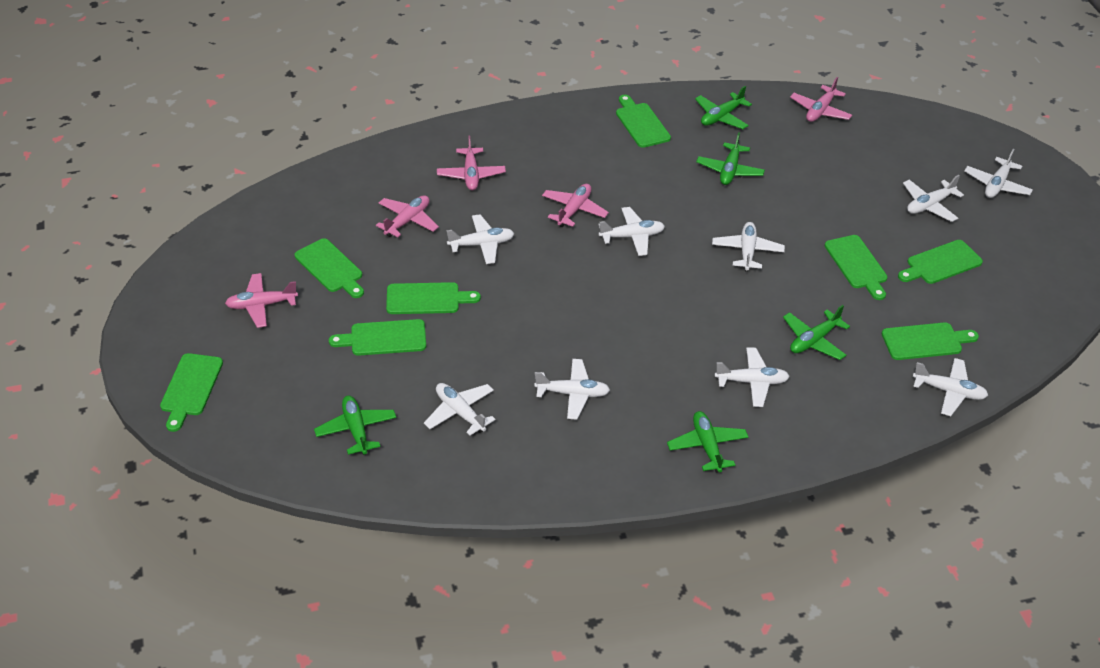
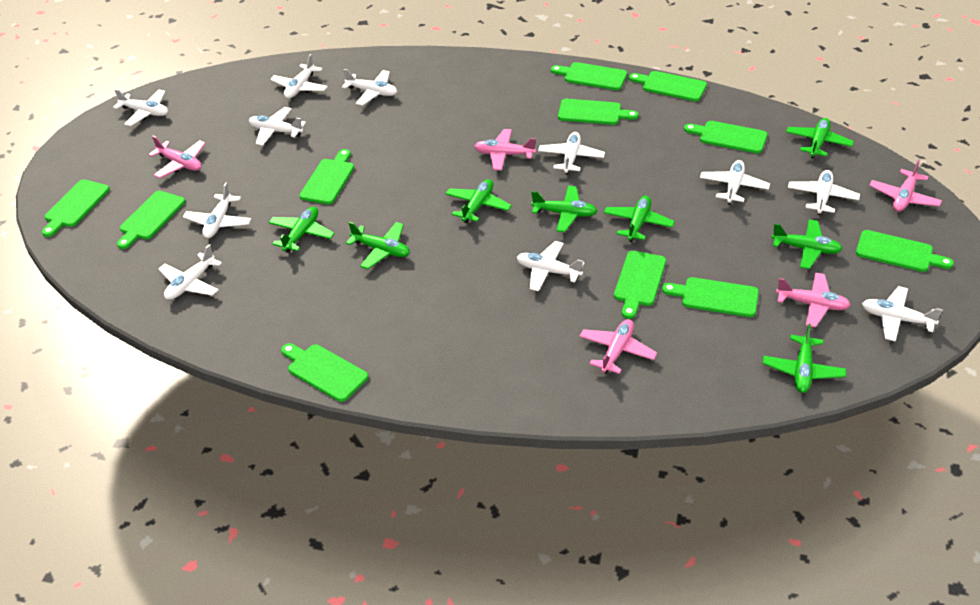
green cutting board: 8 -> 11
green plane: 5 -> 8
white plane: 9 -> 11

